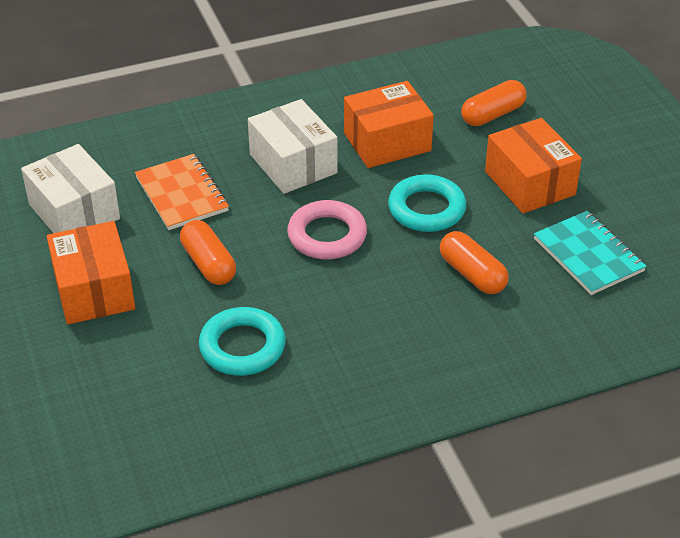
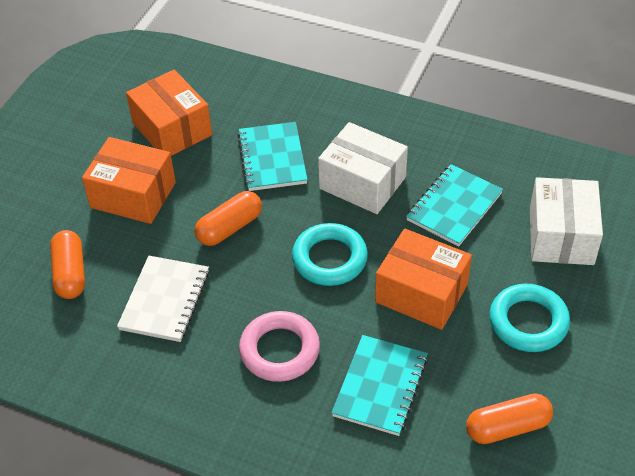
orange notebook: 1 -> 0
turquoise notebook: 1 -> 3
white notebook: 0 -> 1

